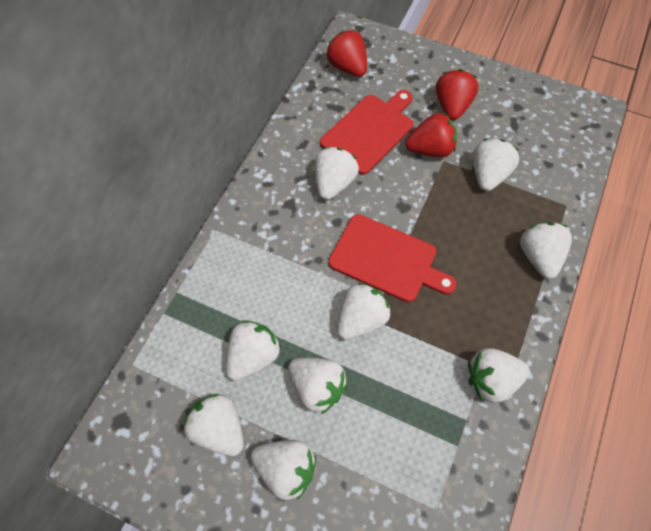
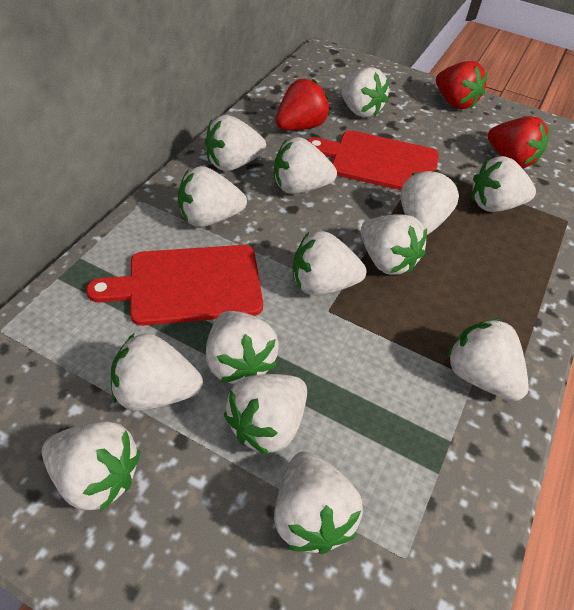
white strawberry: 9 -> 14

